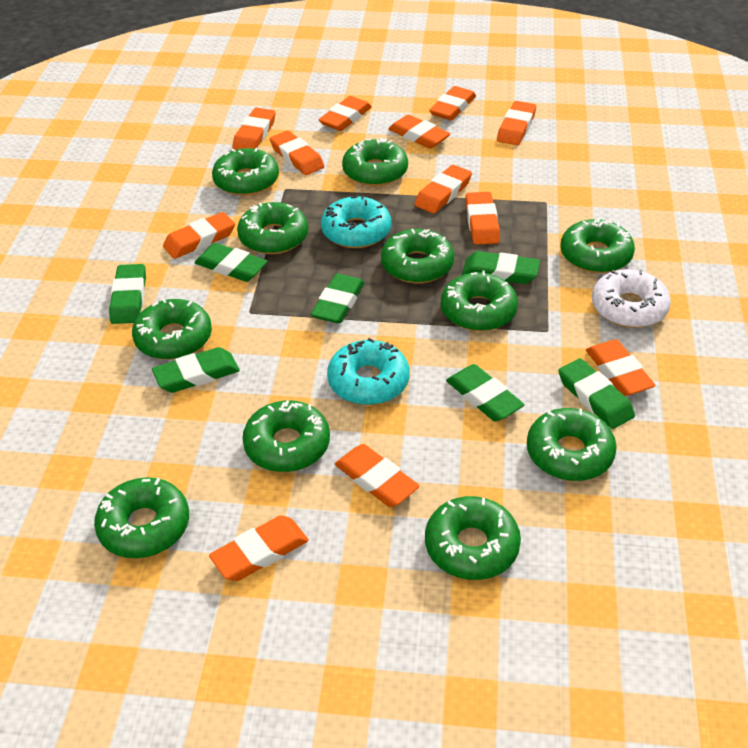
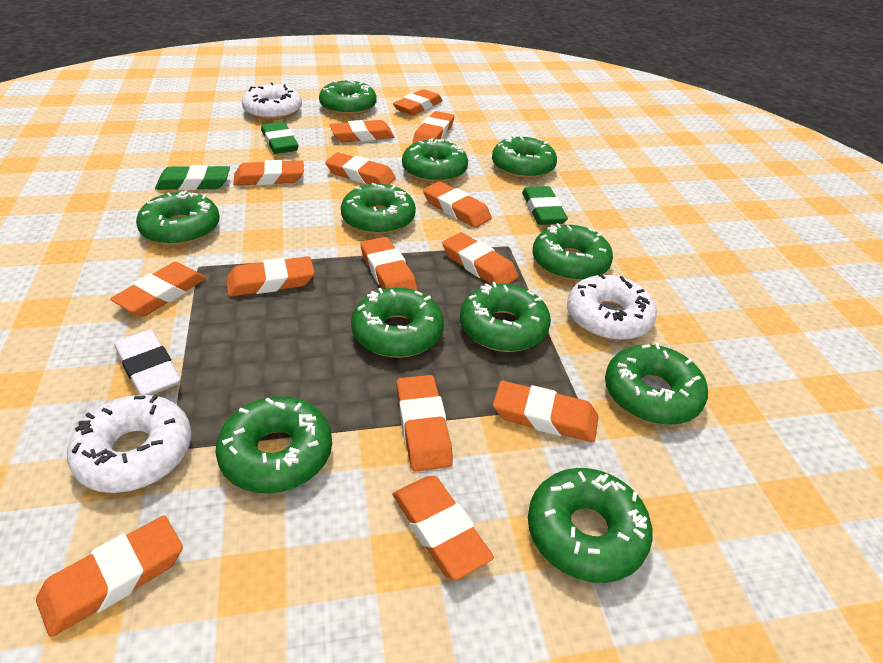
green eraser: 7 -> 3
orange eraser: 12 -> 14
turquoise donut: 2 -> 0
white donut: 1 -> 3
white eraser: 0 -> 1

